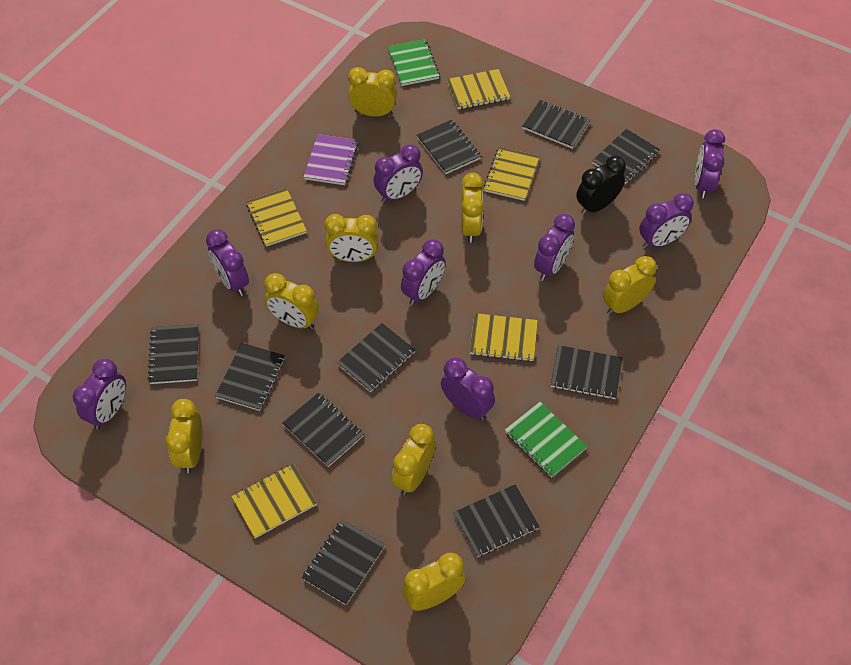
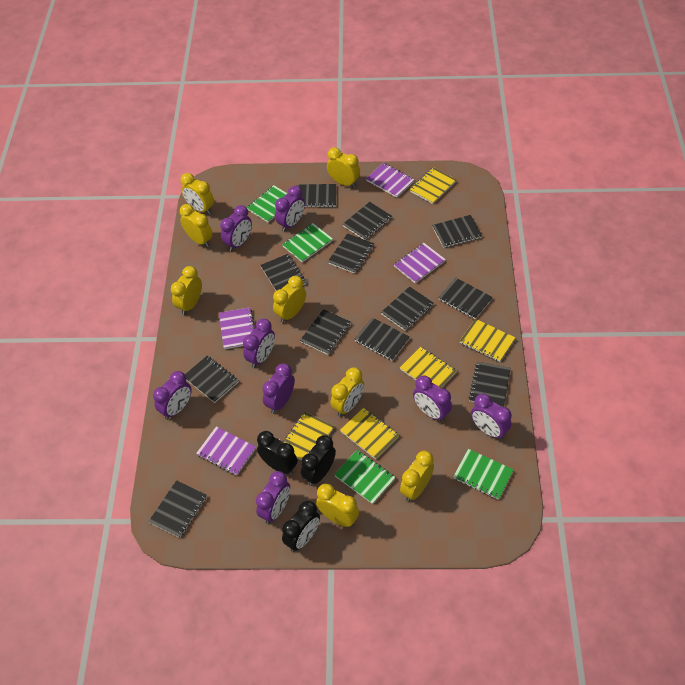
black clock: 1 -> 3
black notebook: 10 -> 12
green notebook: 2 -> 4
purple notebook: 1 -> 4

